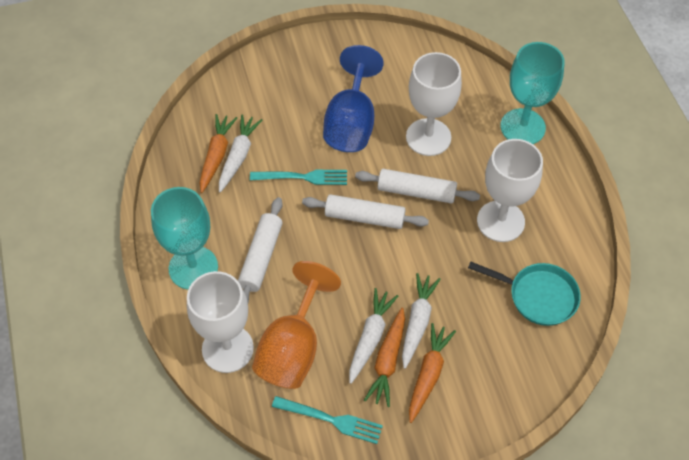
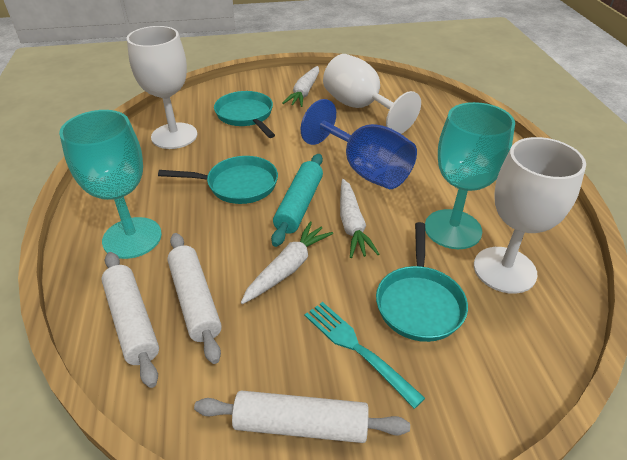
orange carrot: 3 -> 0
orange goblet: 1 -> 0
turquoise fork: 2 -> 1
turquoise pan: 1 -> 3
turquoise rolling pin: 0 -> 1

